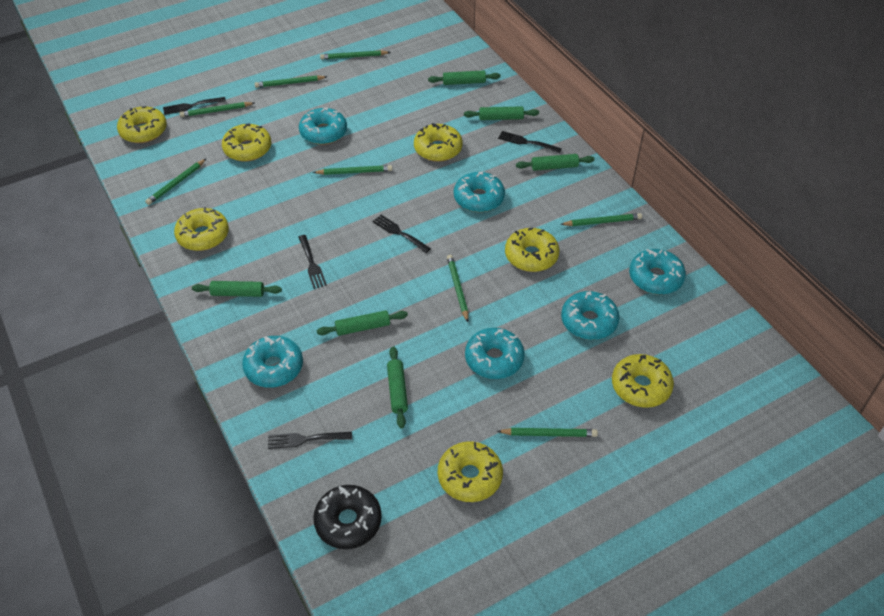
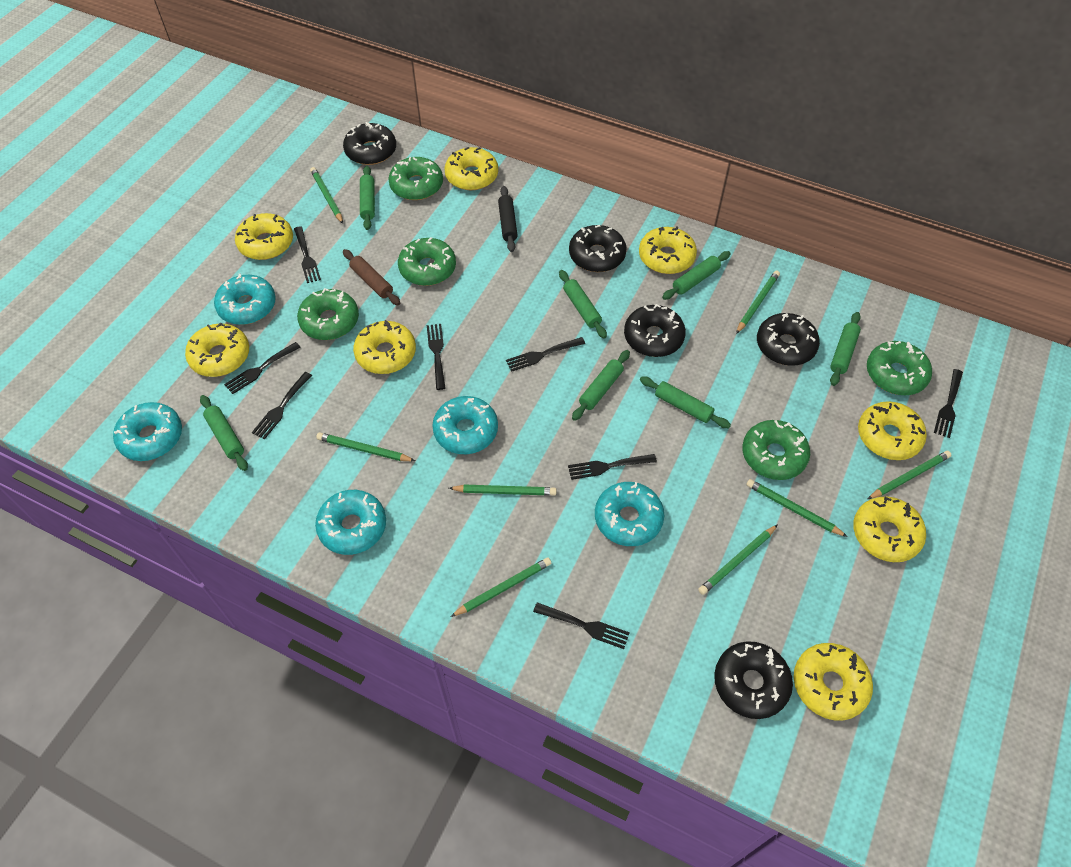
black donut: 1 -> 5
black fork: 5 -> 8
black rolling pin: 0 -> 1
brown rolling pin: 0 -> 1
green donut: 0 -> 5
green rolling pin: 6 -> 7
turquoise donut: 6 -> 5
yellow donut: 7 -> 8

